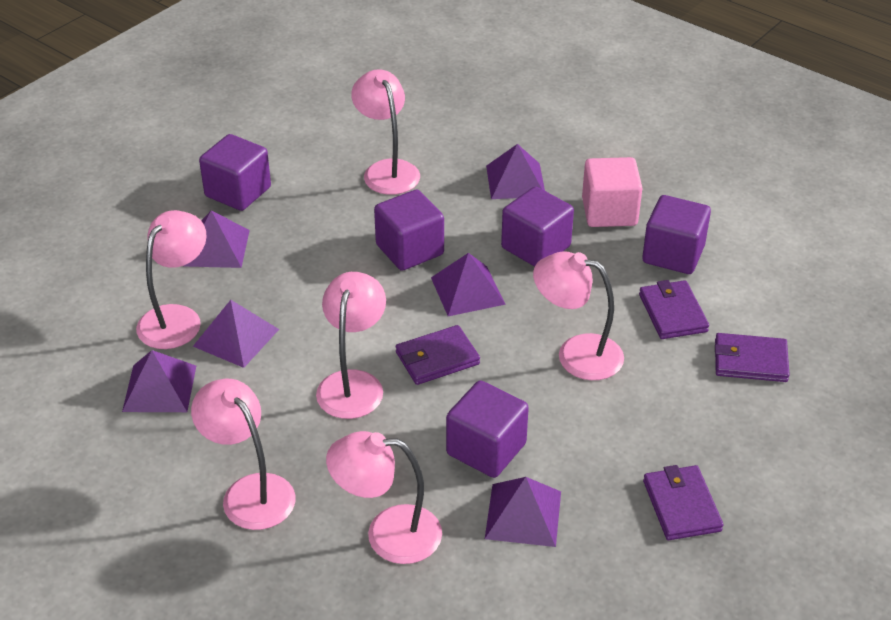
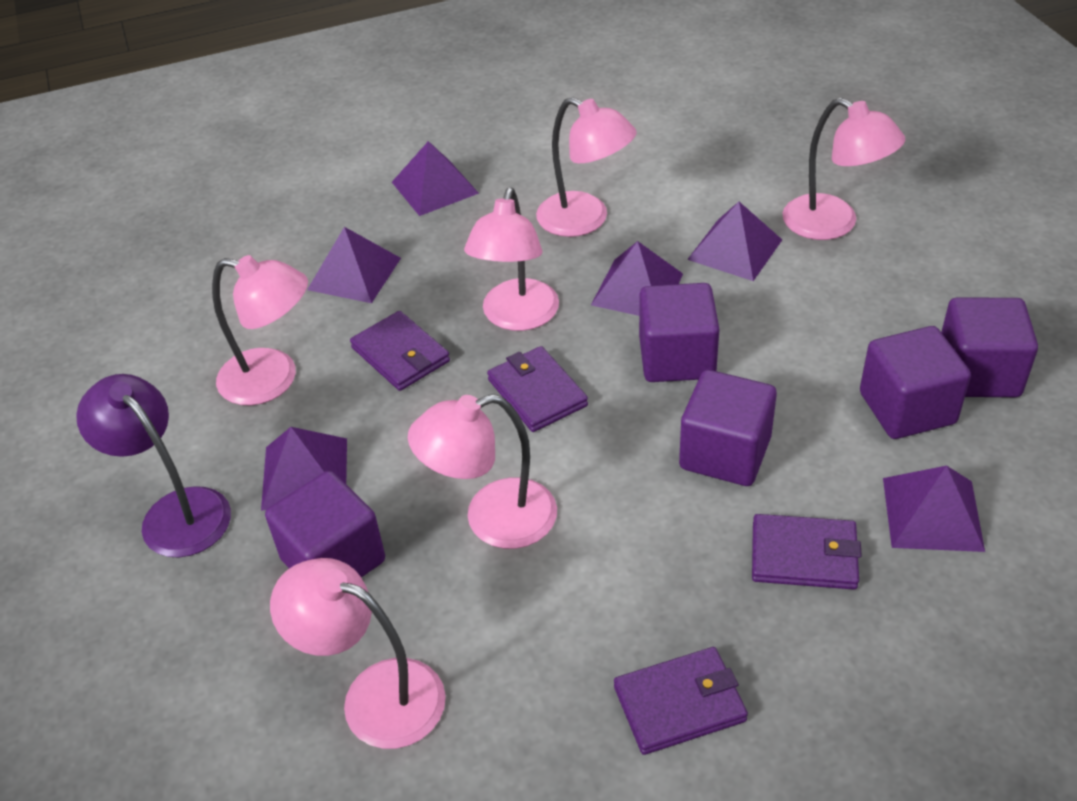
pink cube: 1 -> 0
purple lamp: 0 -> 1

